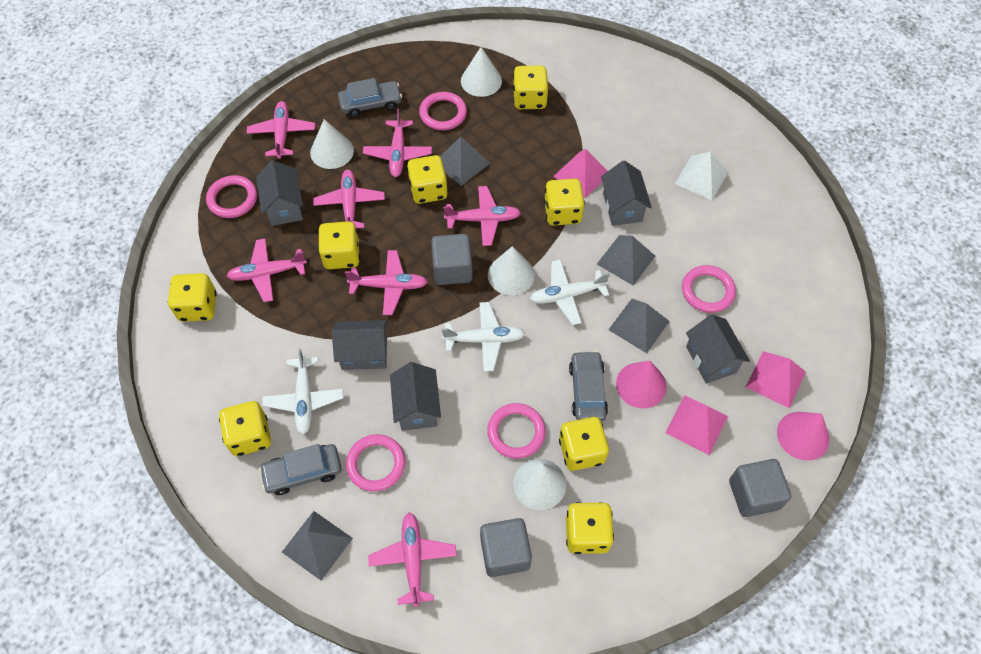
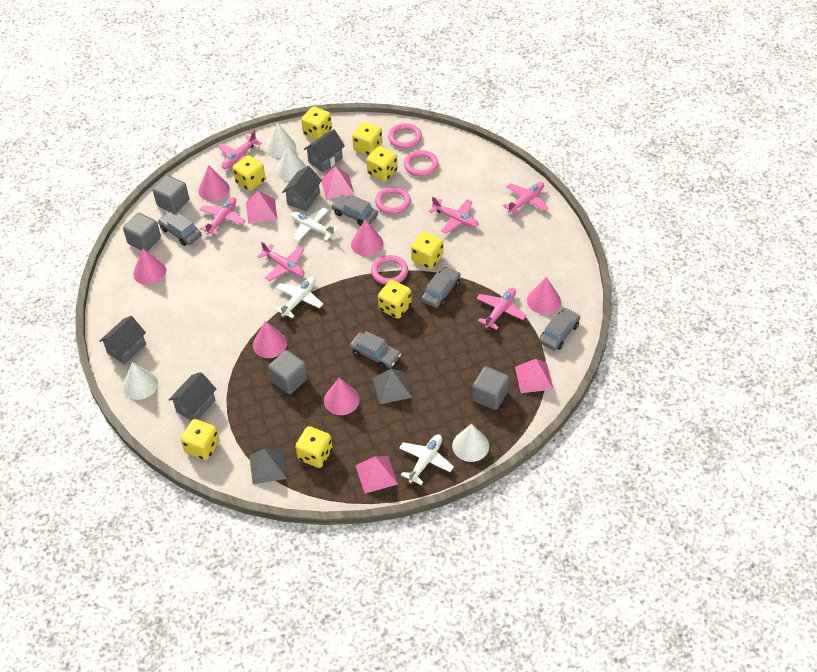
grey car: 3 -> 5
grey cube: 3 -> 4
grey house: 5 -> 4
grey pyramid: 4 -> 2
pink cone: 2 -> 6
pink plane: 7 -> 6
pink pyramid: 3 -> 4
pink ring: 5 -> 4
white pyramid: 1 -> 0

